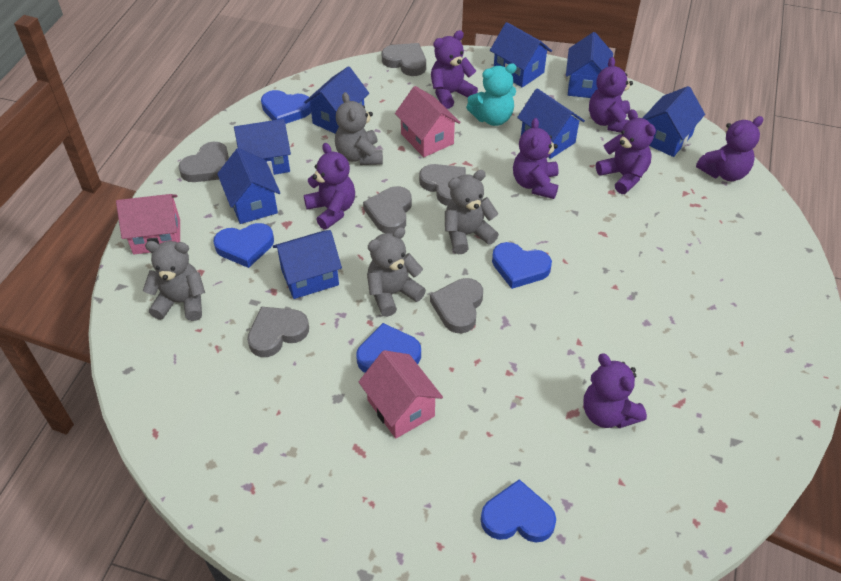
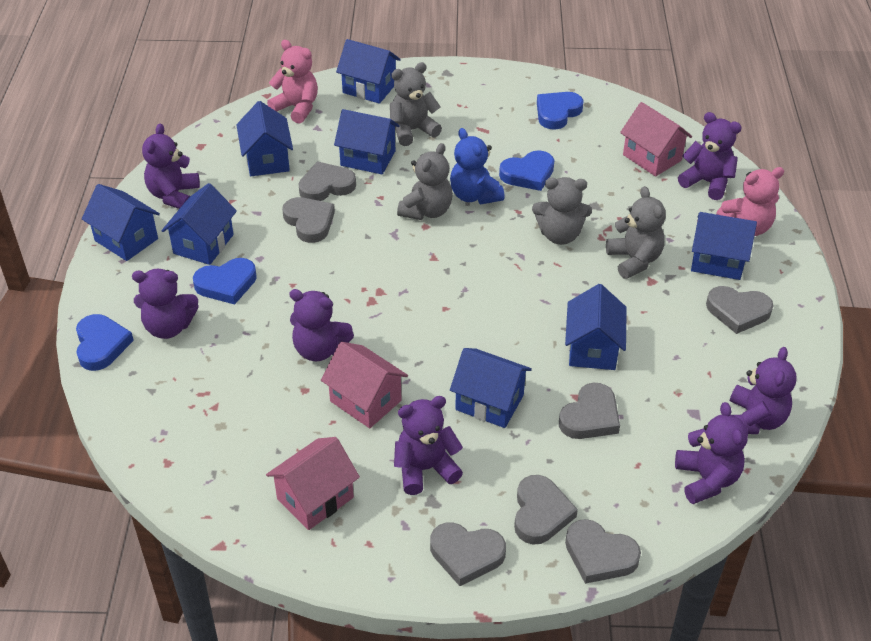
blue heart: 5 -> 4
blue teddy bear: 0 -> 1
grey heart: 6 -> 7
pink teddy bear: 0 -> 2
turquoise teddy bear: 1 -> 0

